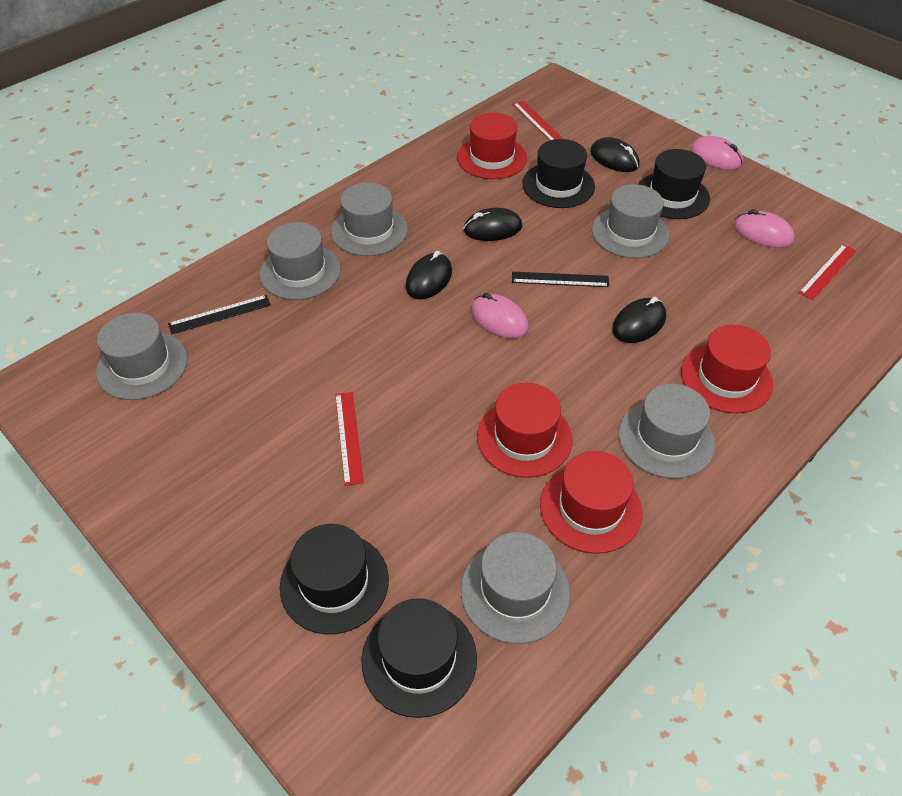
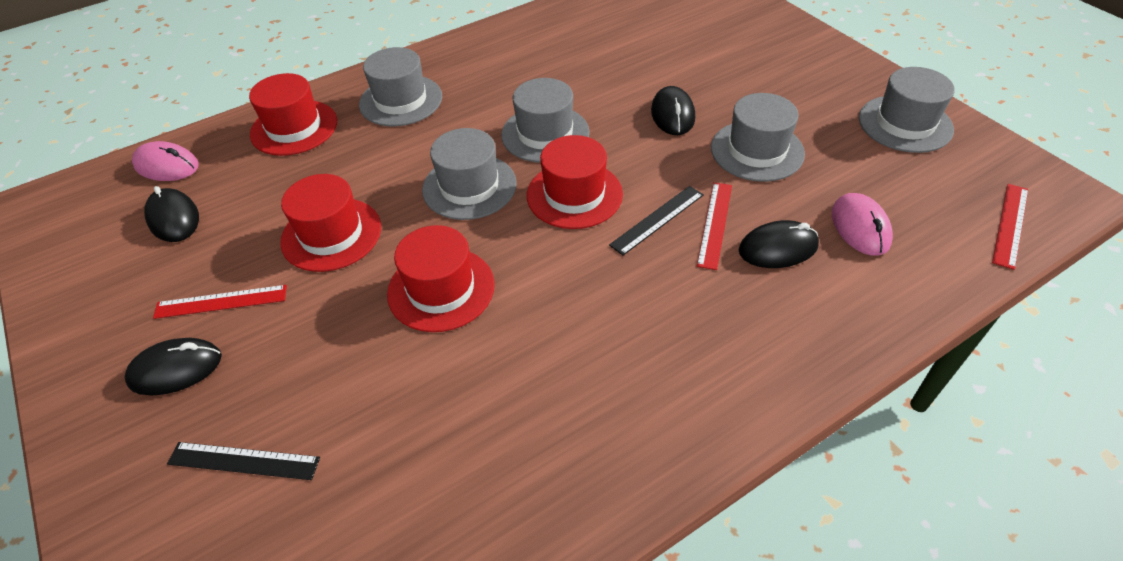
black hat: 4 -> 0
grey hat: 6 -> 5
pink mouse: 3 -> 2

